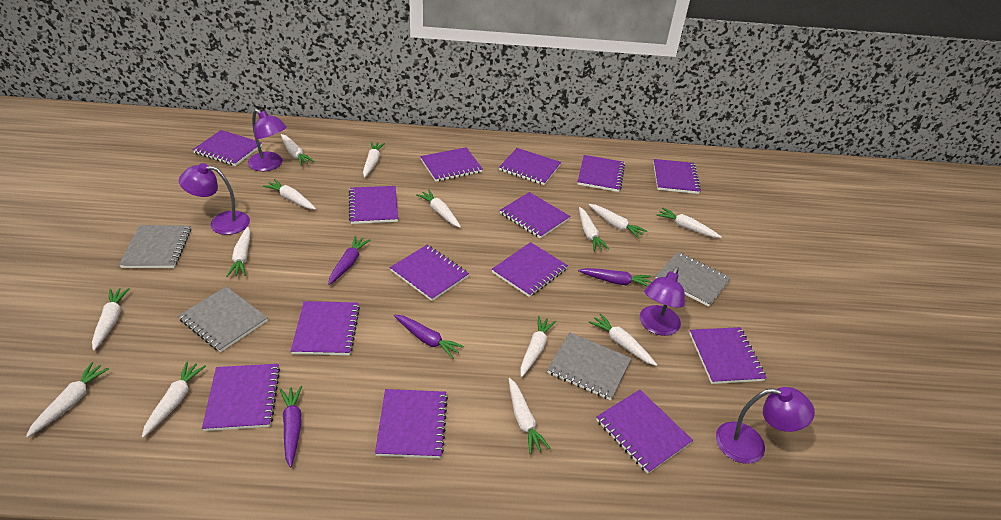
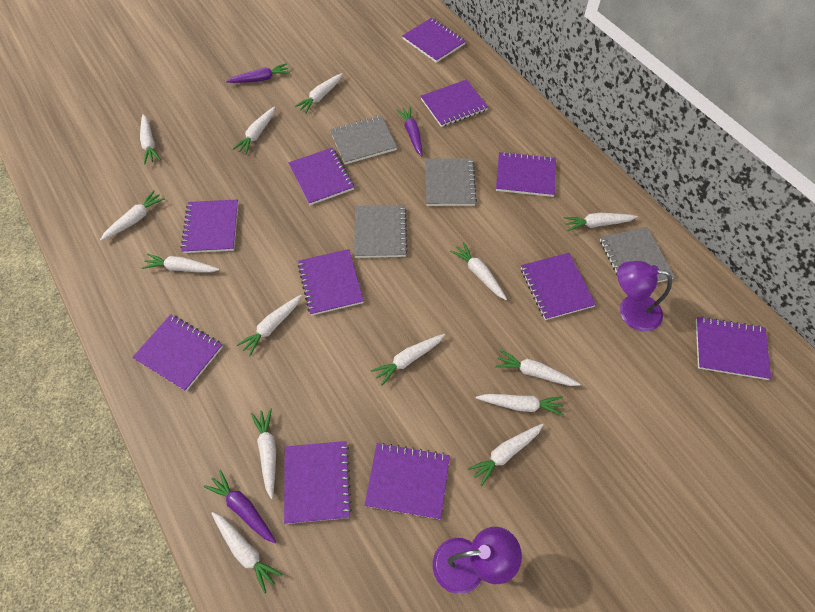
purple carrot: 4 -> 3
purple lamp: 4 -> 2
purple notebook: 14 -> 11

